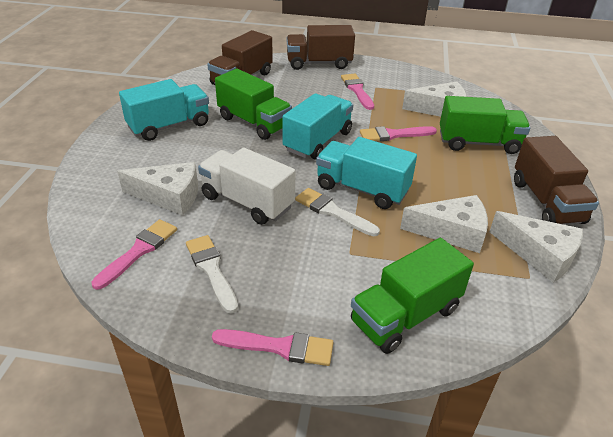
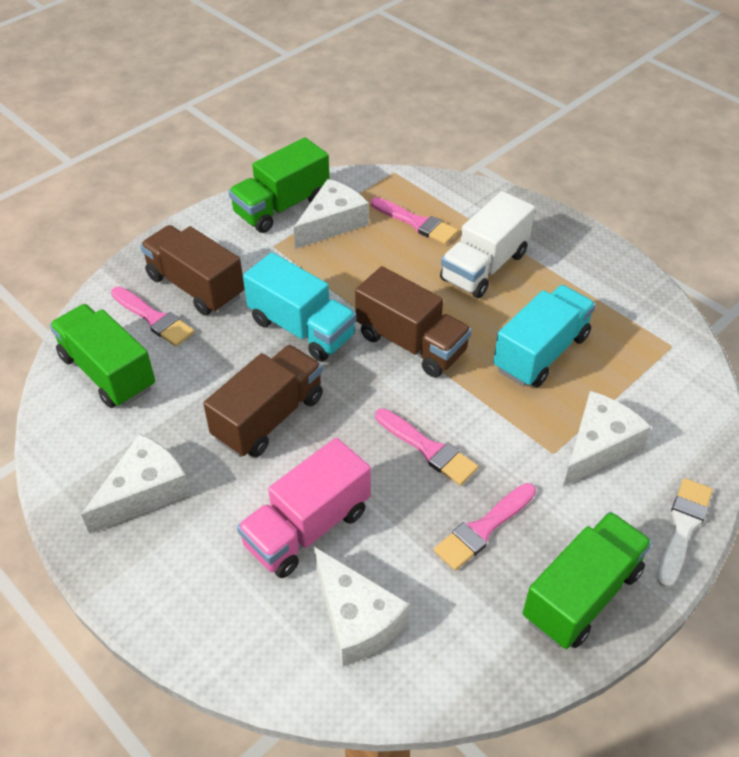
pink truck: 0 -> 1
turquoise truck: 3 -> 2
white brush: 2 -> 1

